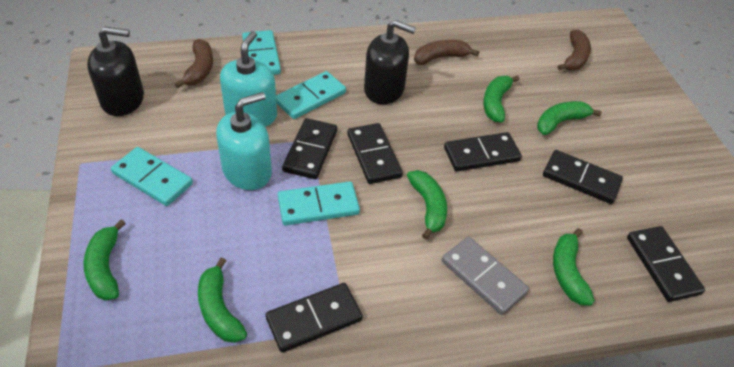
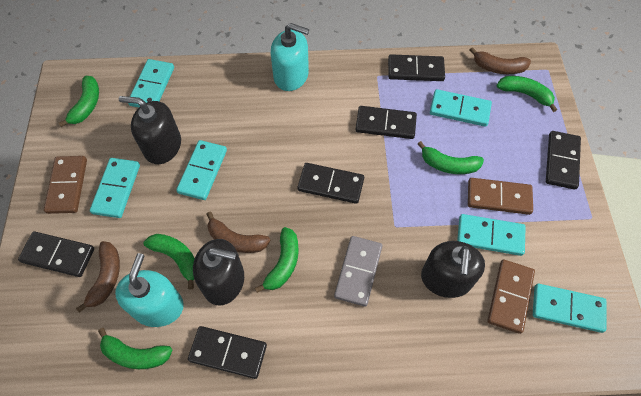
black soap dispenser: 2 -> 3
brown domino: 0 -> 3
turquoise domino: 4 -> 6

